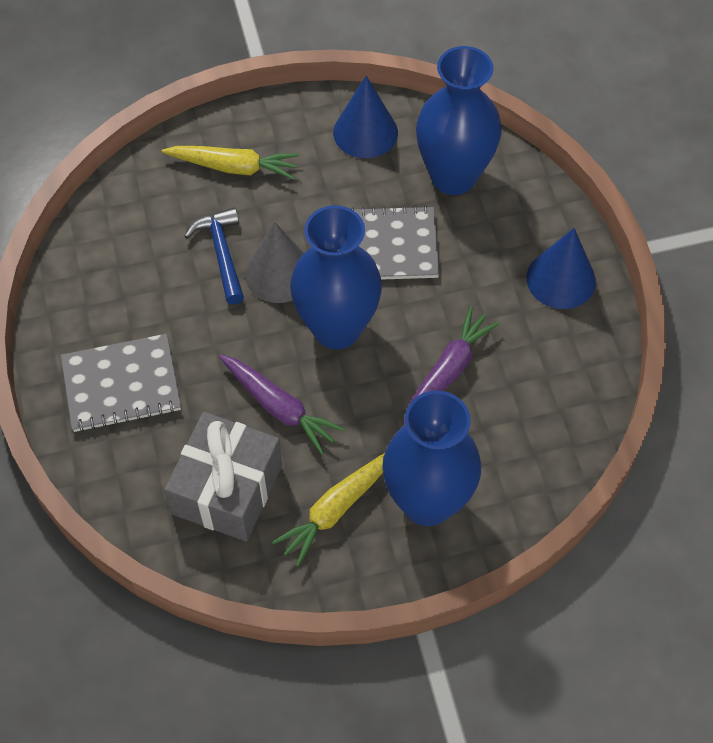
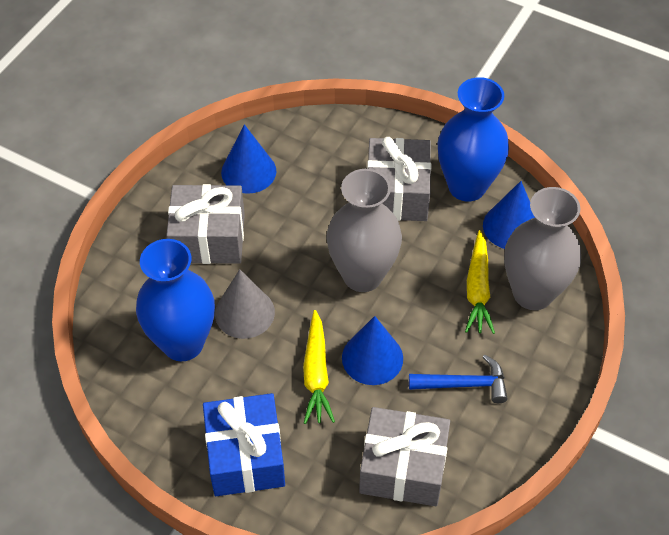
blue cone: 2 -> 3
blue gift: 0 -> 1
blue vase: 3 -> 2
grey gift: 1 -> 3
grey notebook: 2 -> 0
grey vase: 0 -> 2
purple carrot: 2 -> 0

